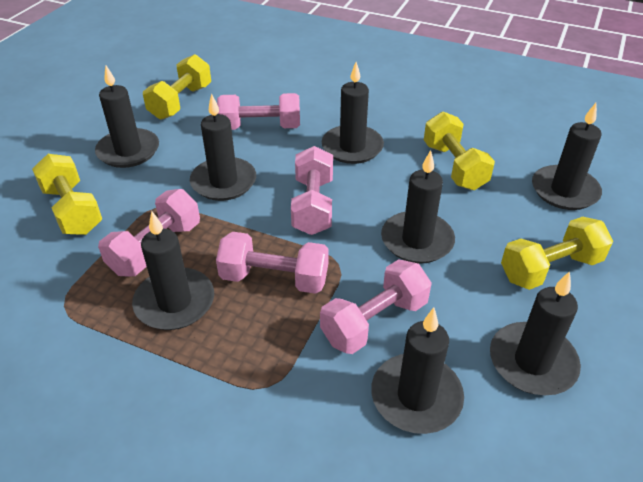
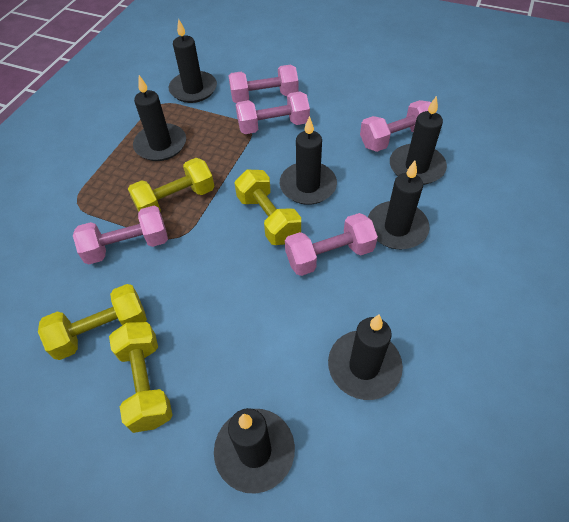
black candle: 8 -> 7

